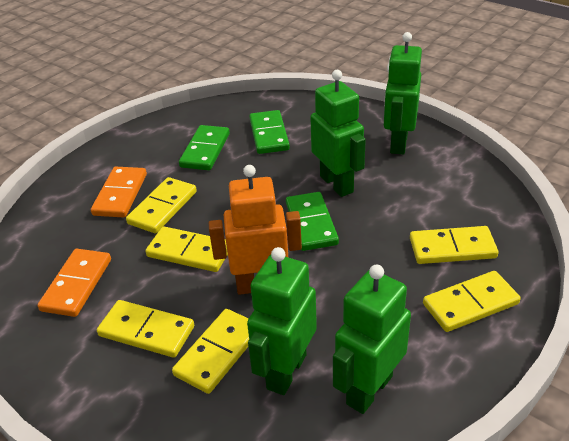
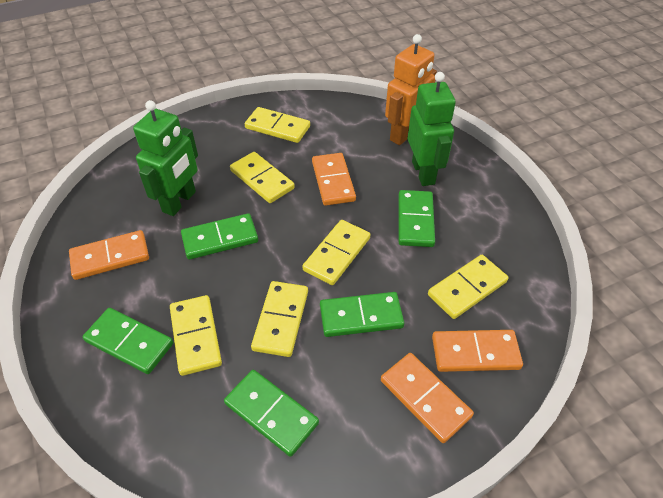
green domino: 3 -> 5
green robot: 4 -> 2
orange domino: 2 -> 4

